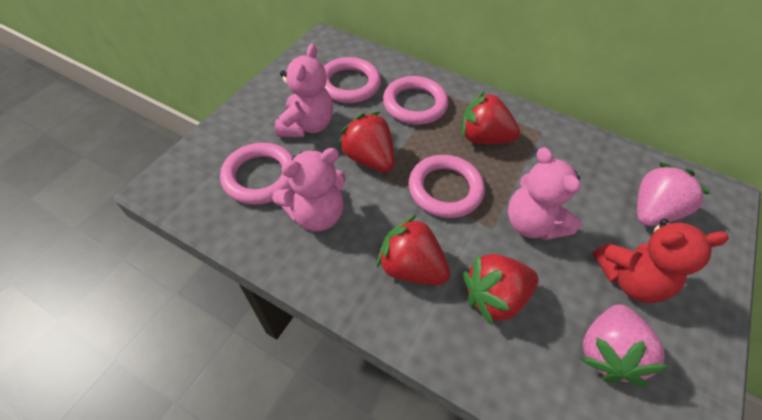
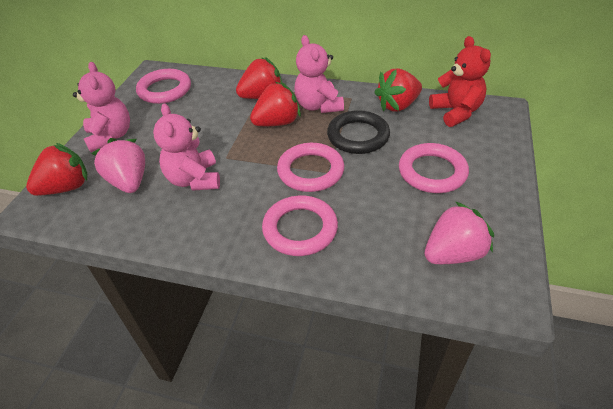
black ring: 0 -> 1

